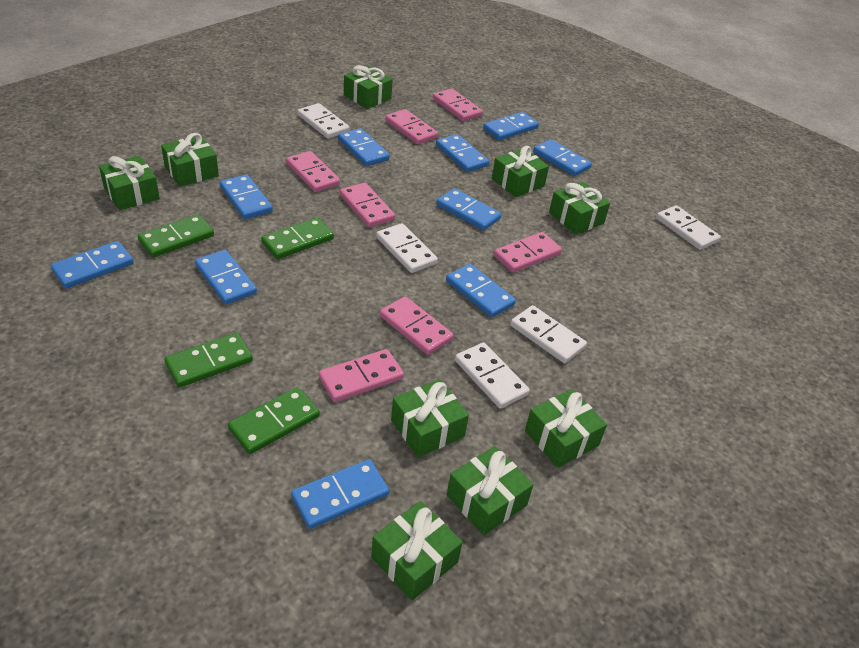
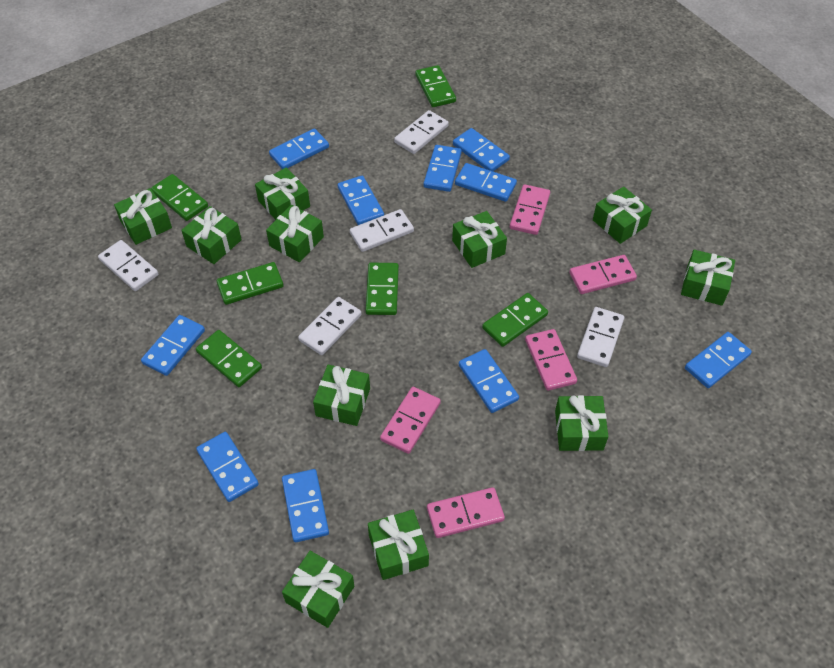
green domino: 4 -> 6
green gift: 9 -> 11
pink domino: 7 -> 5

